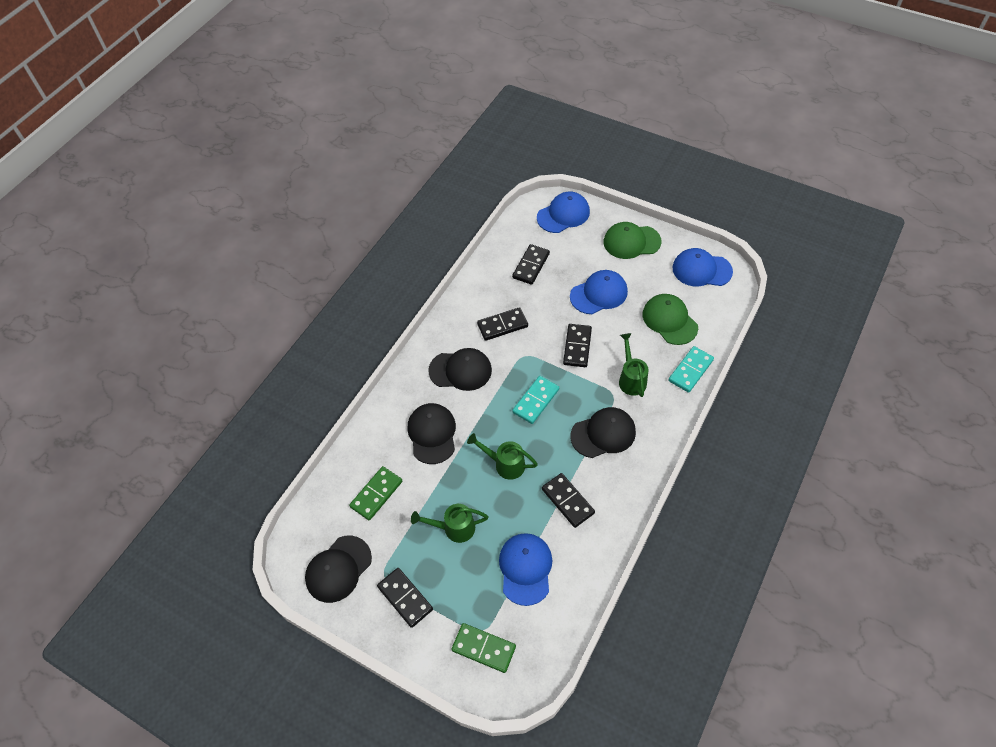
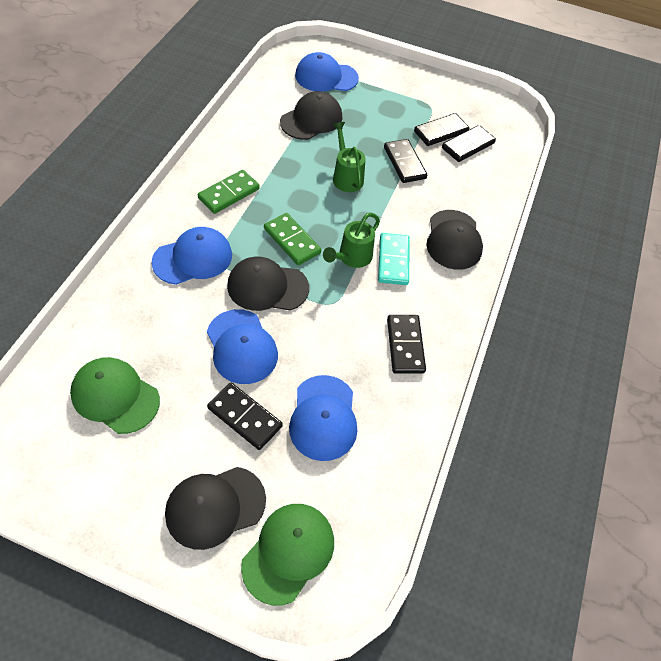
green watering can: 3 -> 2
turquoise domino: 2 -> 1

